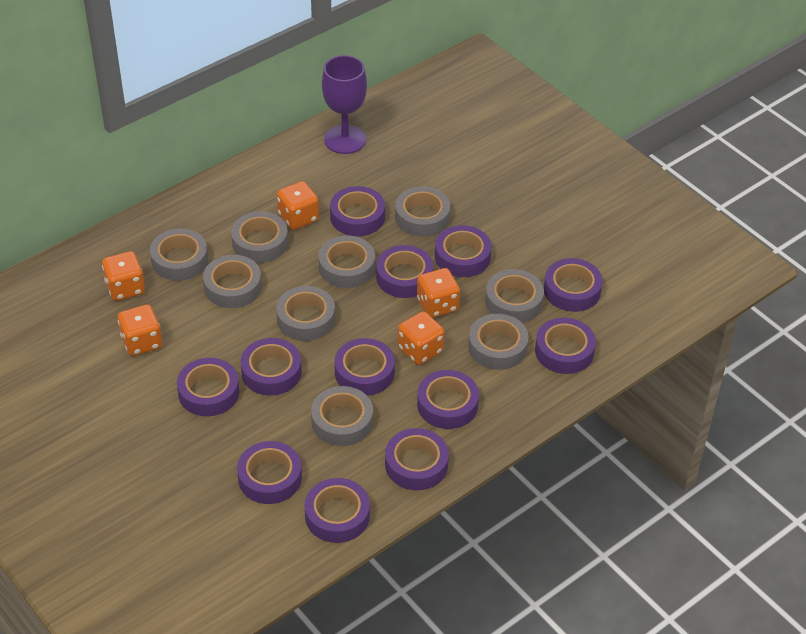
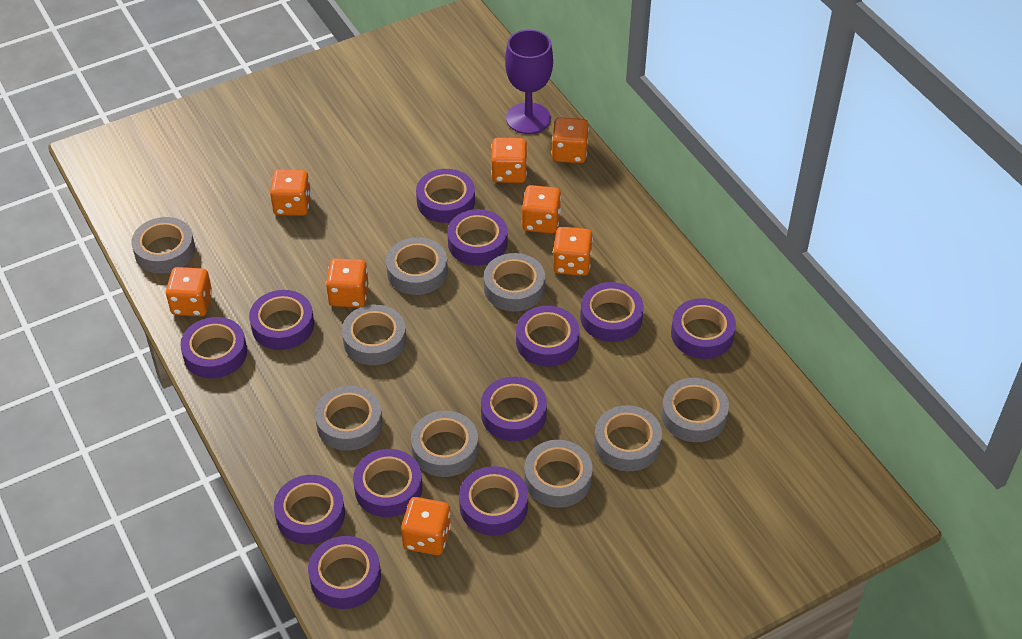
orange dice: 5 -> 8

